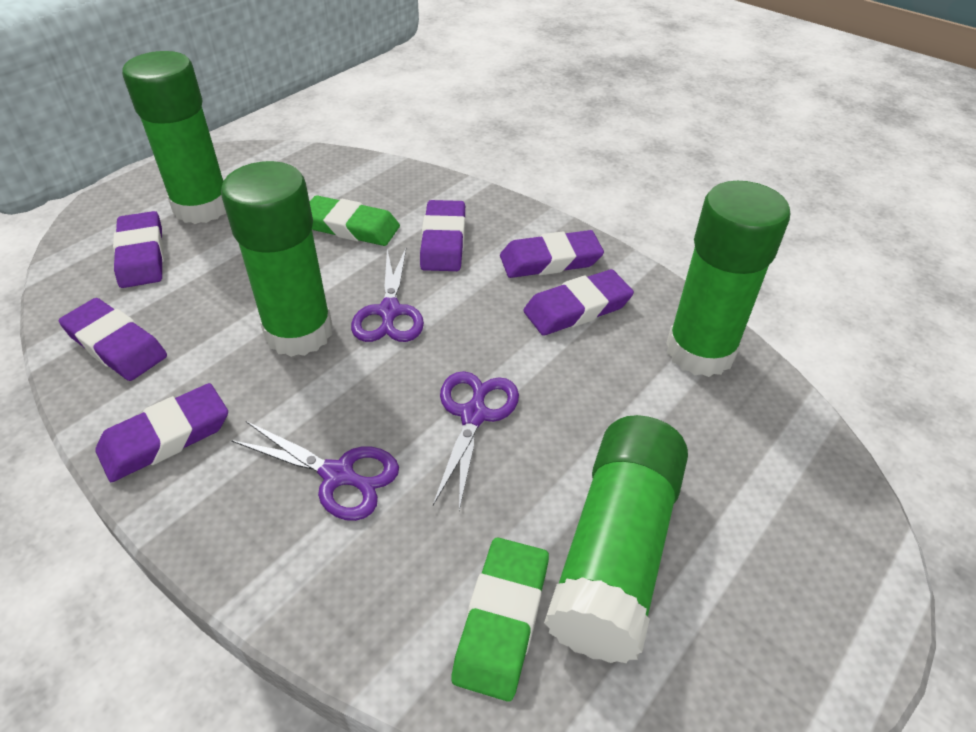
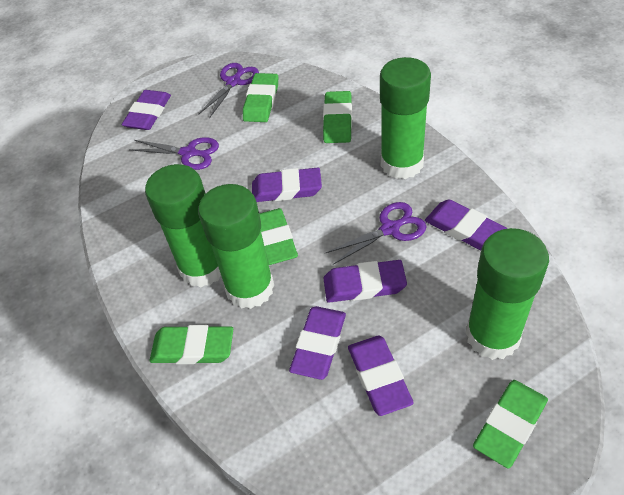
green eraser: 2 -> 5

